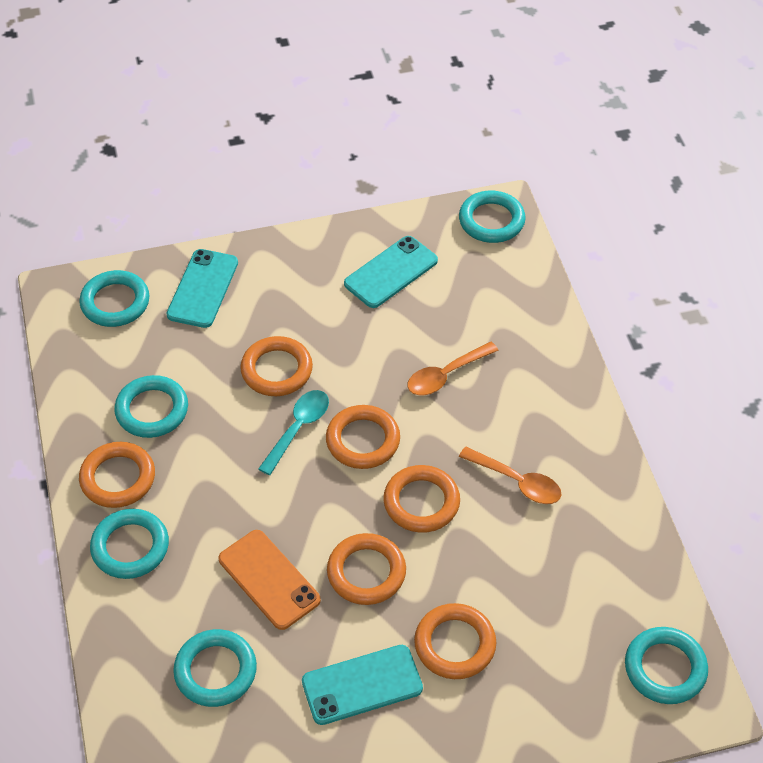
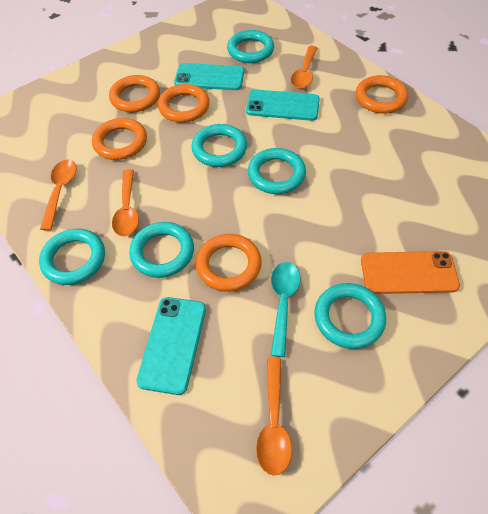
orange ring: 6 -> 5
orange spoon: 2 -> 4

